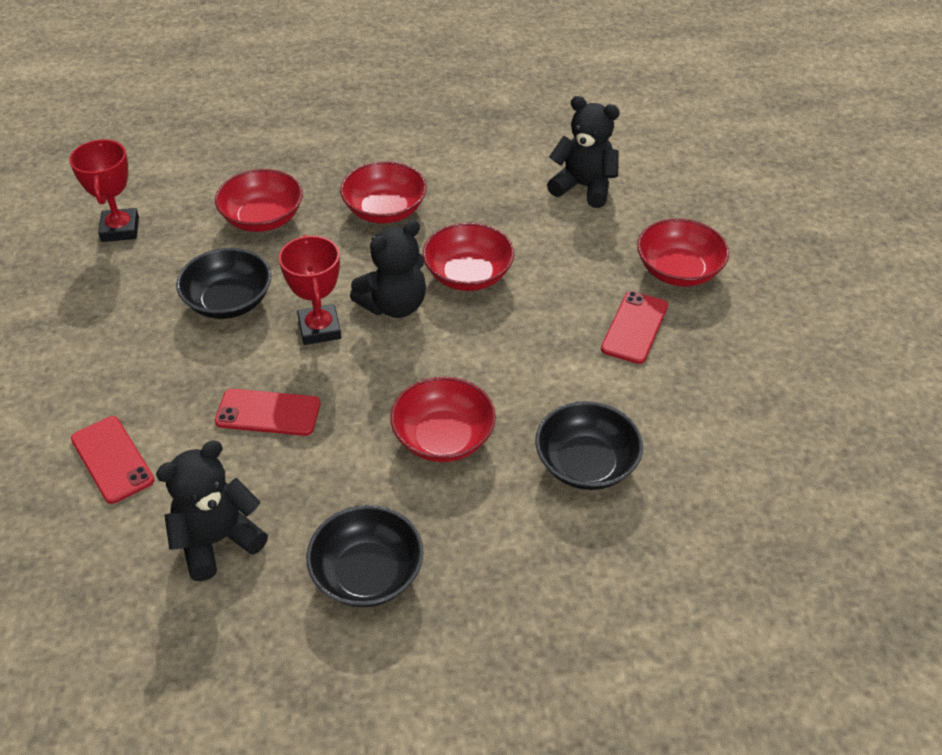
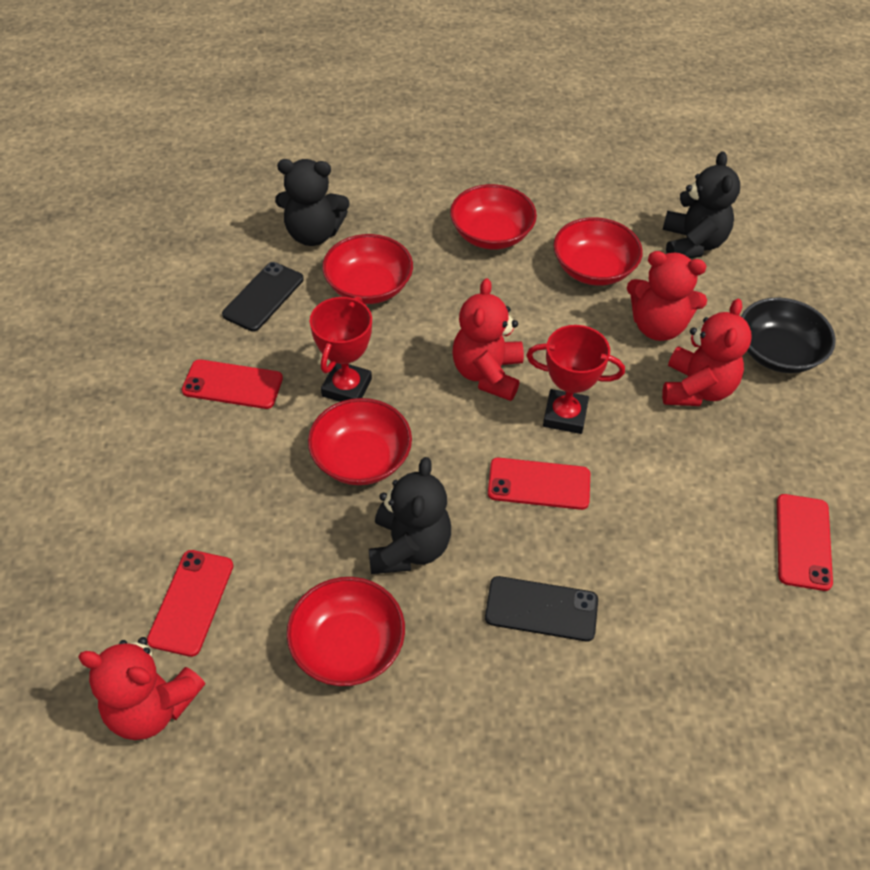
black bowl: 3 -> 1
black phone: 0 -> 2
red phone: 3 -> 4
red teddy bear: 0 -> 4

